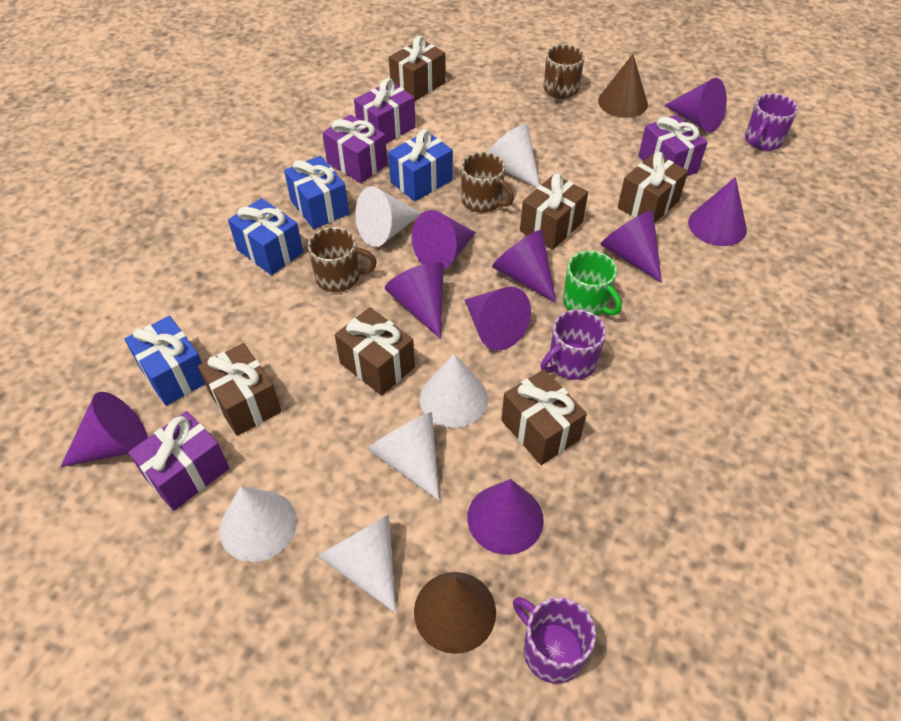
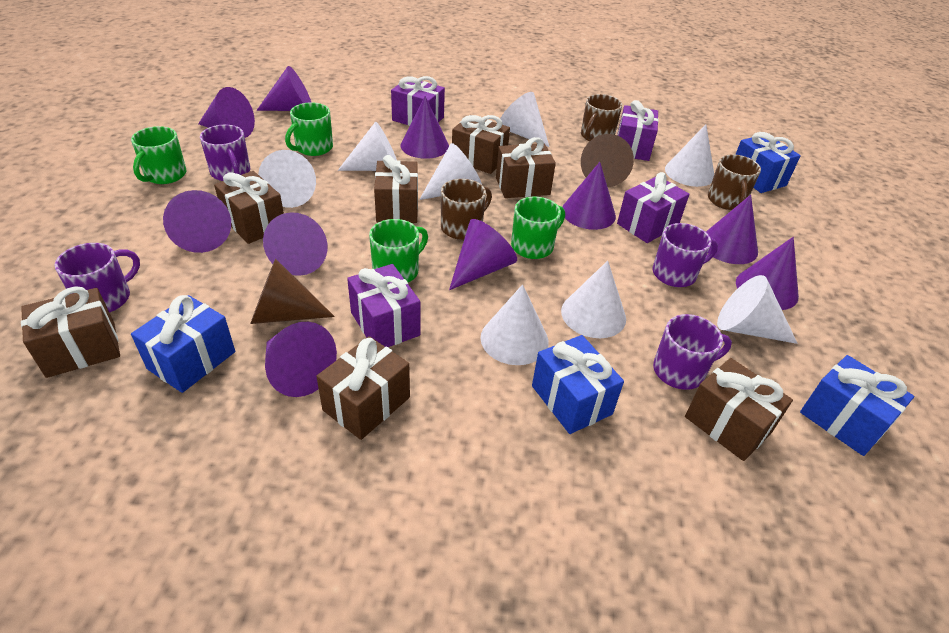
brown gift: 6 -> 7
green mug: 1 -> 4
purple cone: 9 -> 10
purple mug: 3 -> 4
white cone: 6 -> 8

